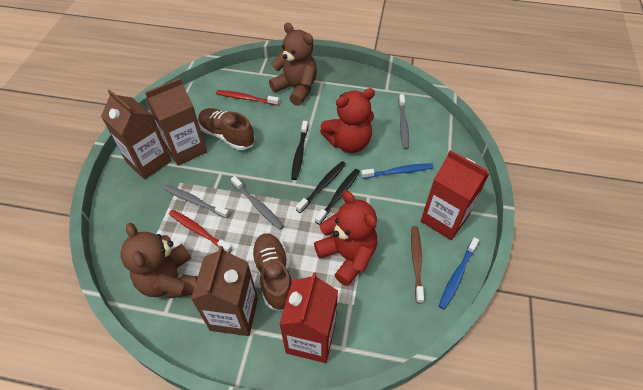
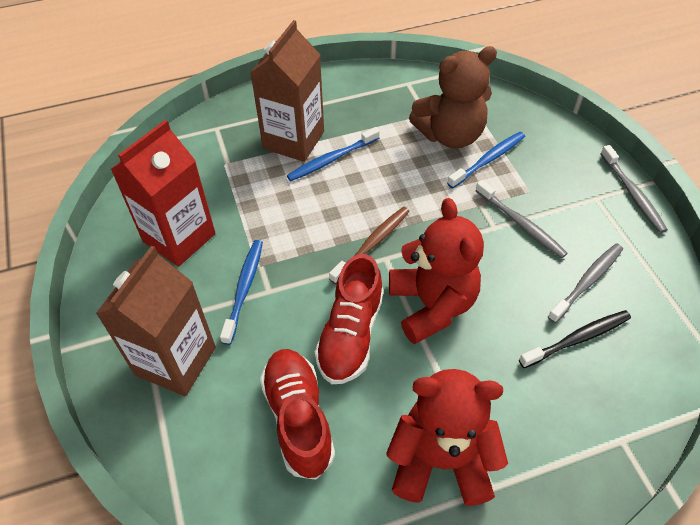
black toothbrush: 3 -> 1
blue toothbrush: 2 -> 3
brown carton: 3 -> 2
brown shoe: 2 -> 0
brown teddy bear: 2 -> 1
red carton: 2 -> 1
red shoe: 0 -> 2
red toothbrush: 2 -> 0

